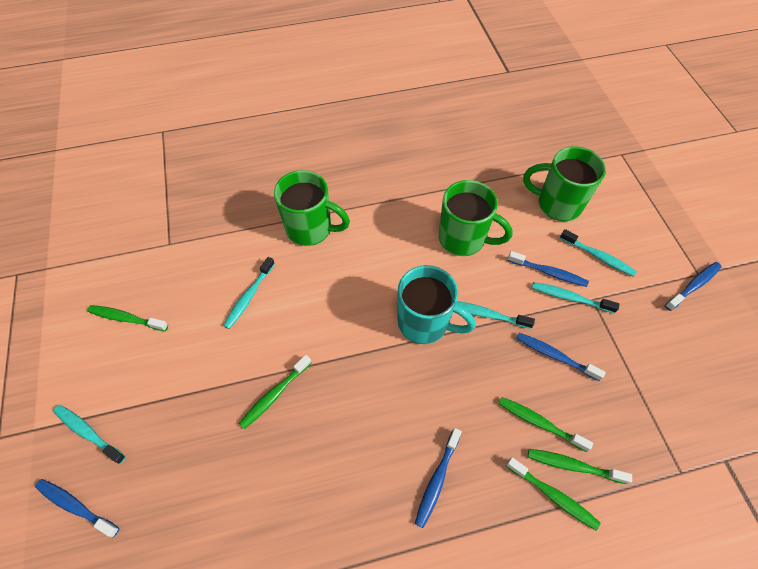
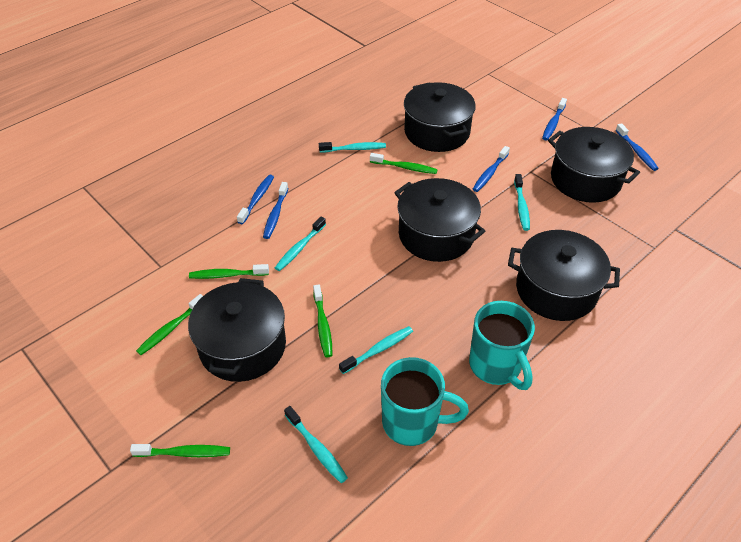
black pot: 0 -> 5
green mug: 3 -> 0
turquoise mug: 1 -> 2

